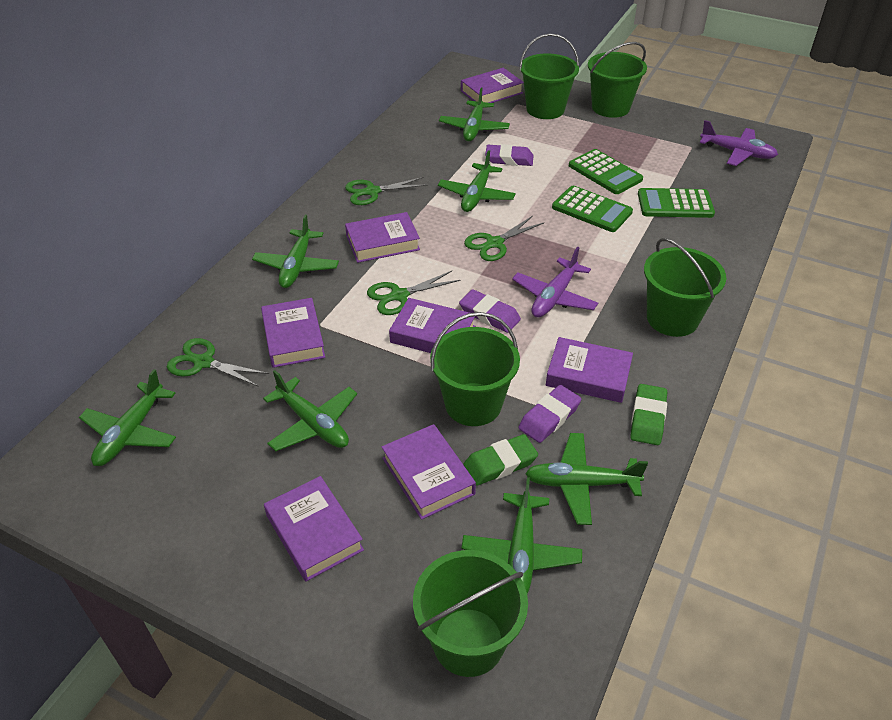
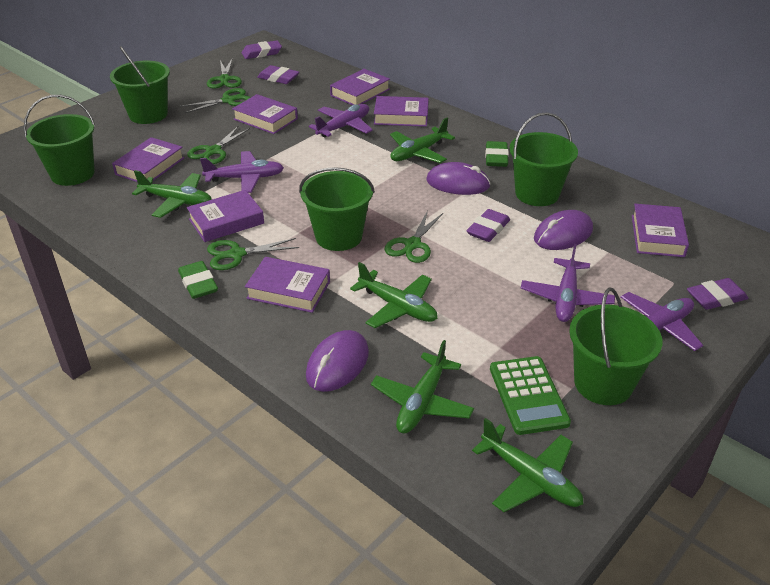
green calculator: 3 -> 1
green plane: 7 -> 5
green scissors: 4 -> 5
purple eraser: 3 -> 4
purple mouse: 0 -> 3
purple plane: 2 -> 4

